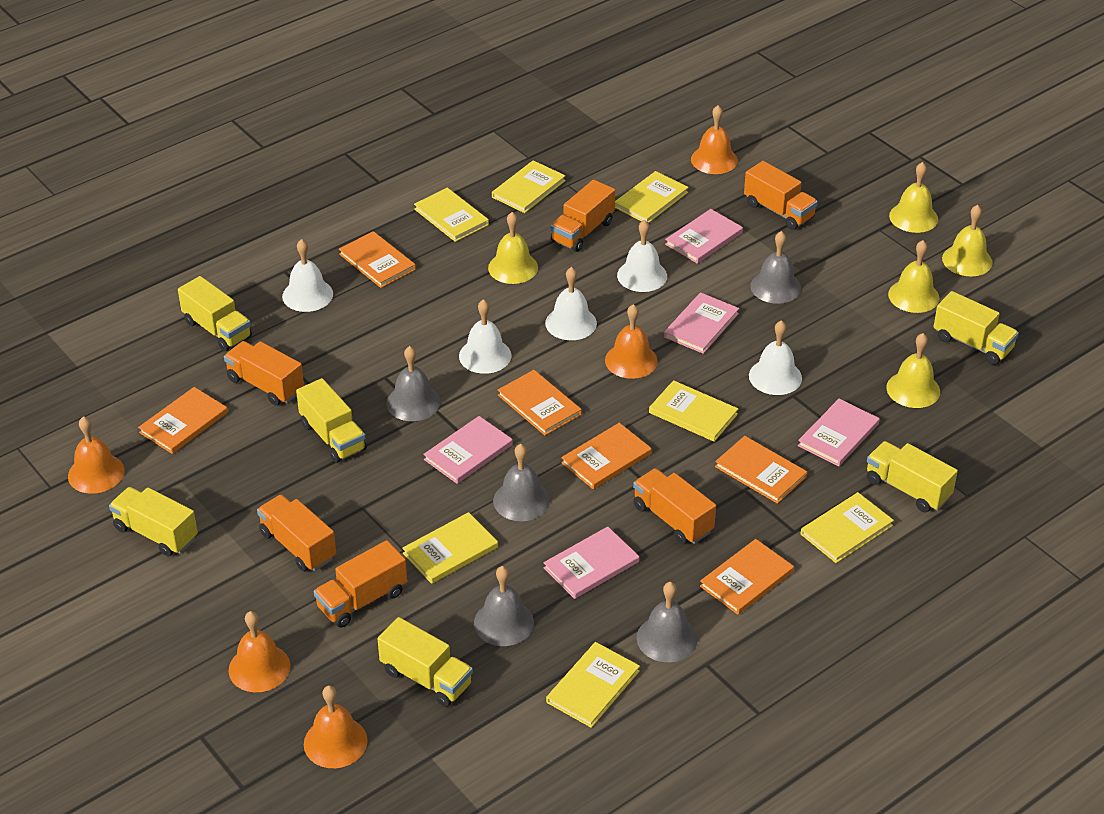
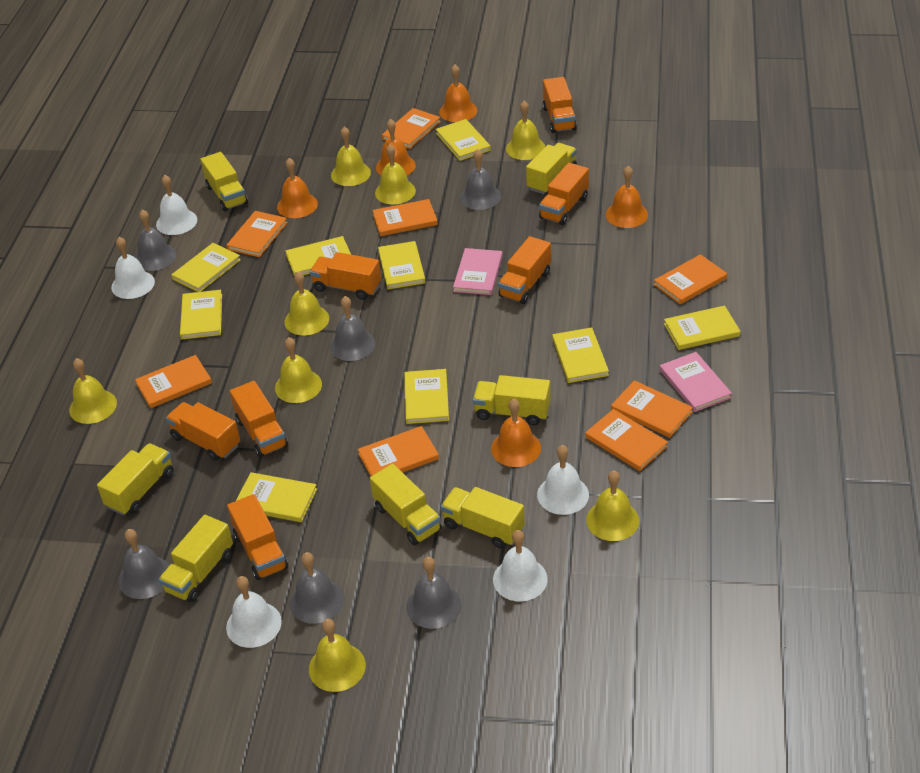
grey bell: 5 -> 6
orange book: 6 -> 8
orange truck: 6 -> 7
pink book: 5 -> 2
yellow bell: 5 -> 8
yellow book: 7 -> 9
yellow truck: 6 -> 7

